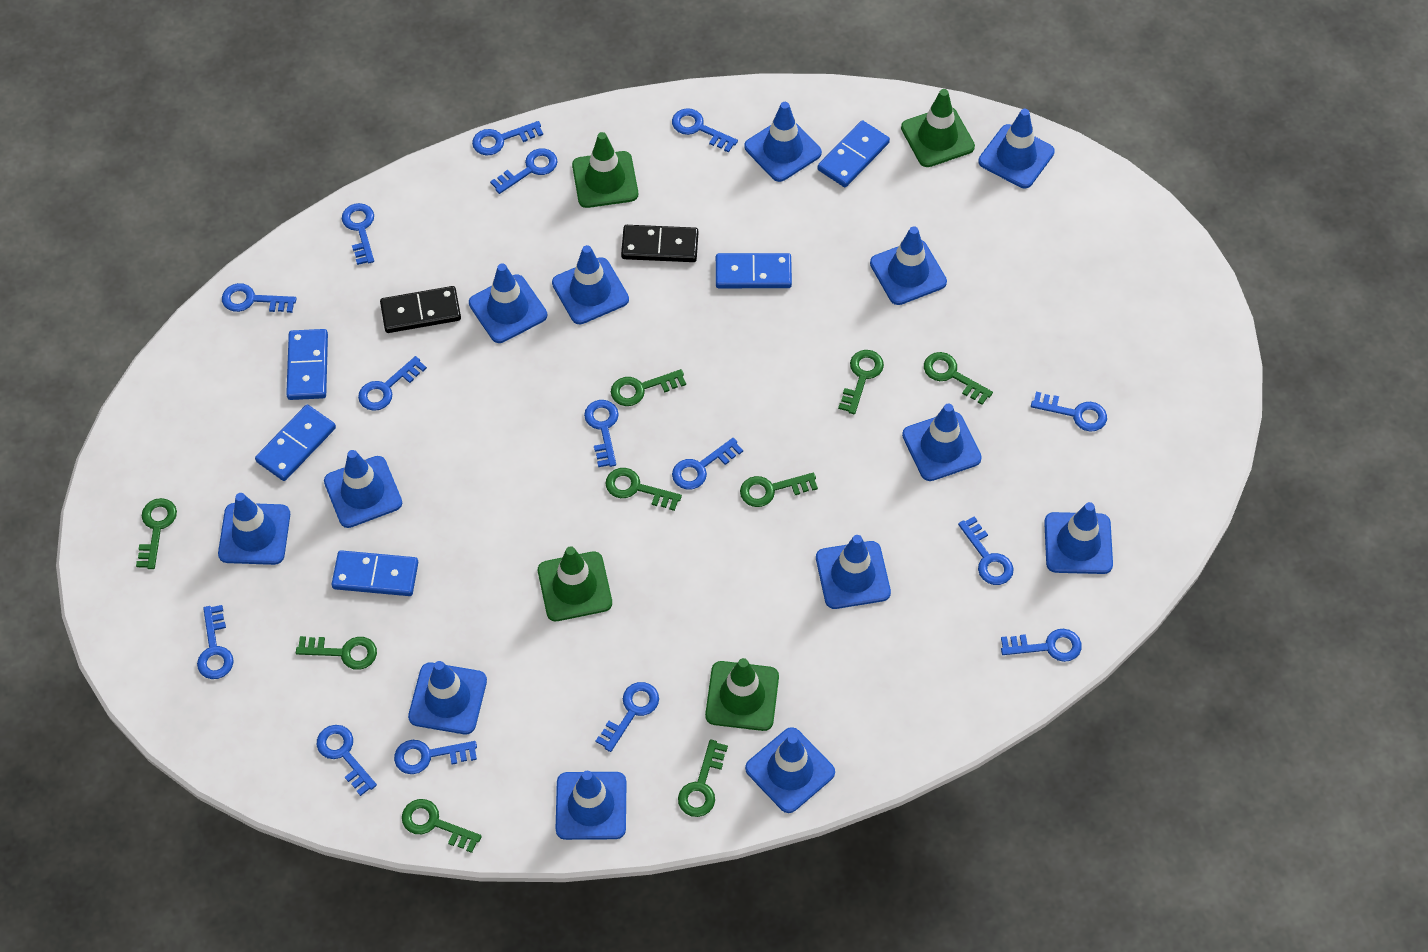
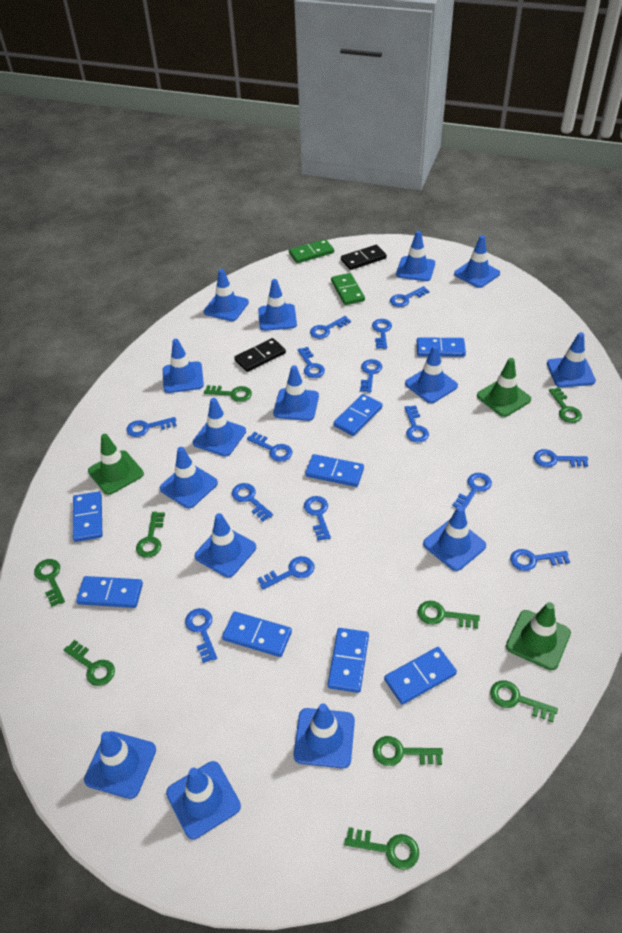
blue domino: 5 -> 8
blue traffic cone: 13 -> 15
green domino: 0 -> 2
green traffic cone: 4 -> 3

